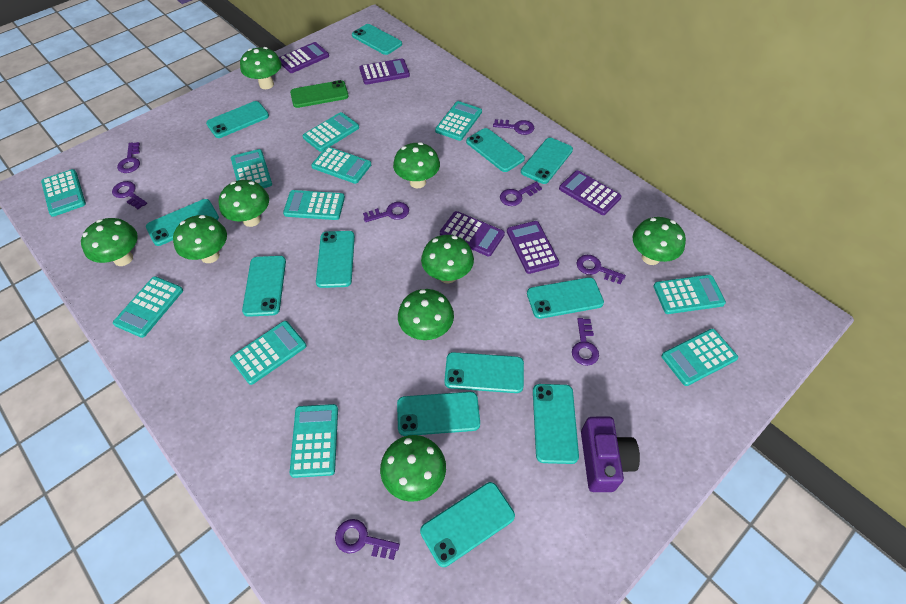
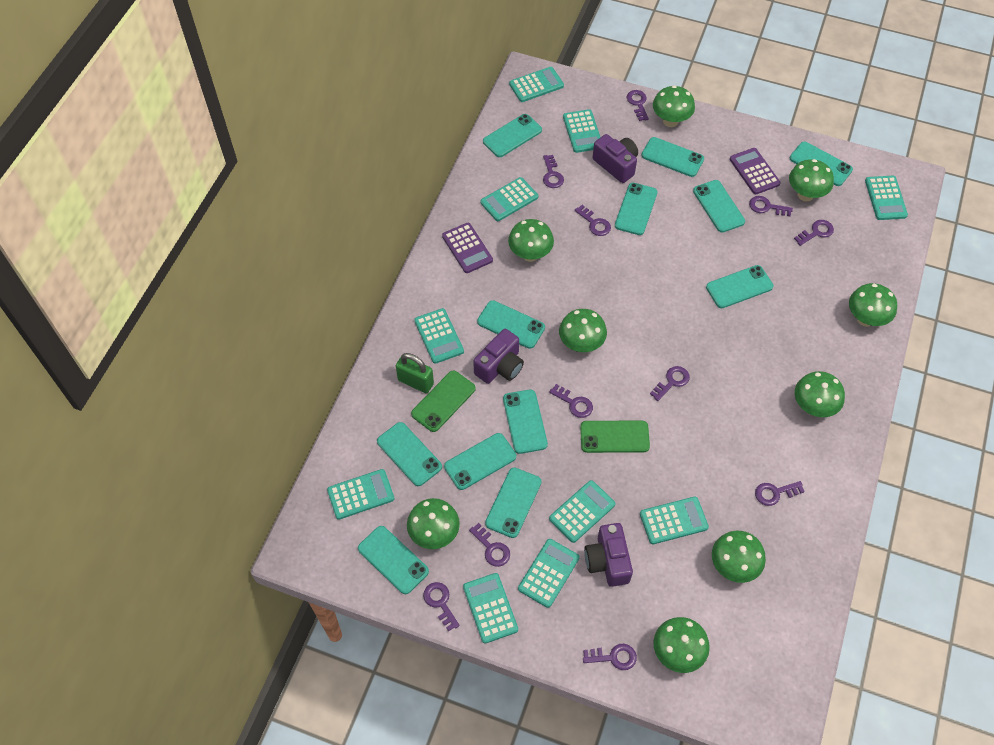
green padlock: 0 -> 1
green phone: 1 -> 2
purple calculator: 5 -> 2
purple camera: 1 -> 3
purple key: 8 -> 11
turquoise calculator: 11 -> 10

